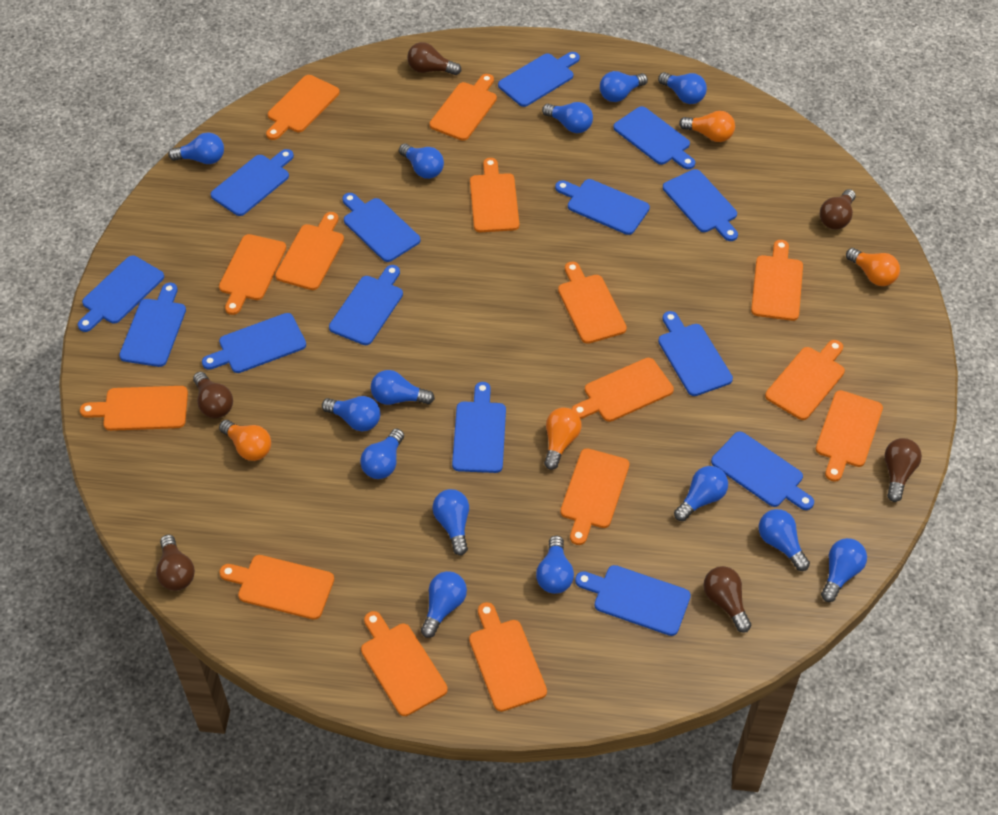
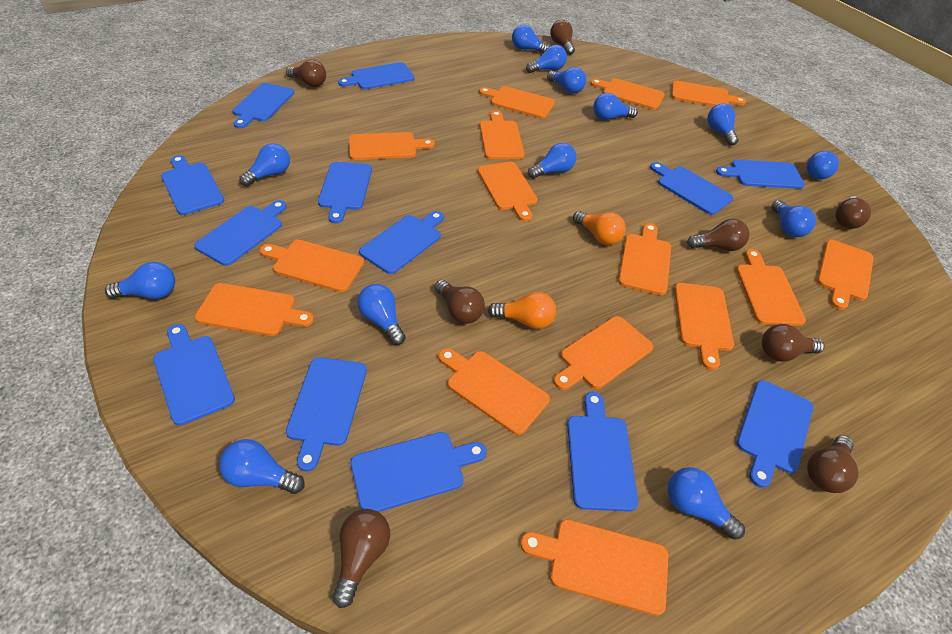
blue cutting board: 14 -> 13
blue light bulb: 14 -> 13
brown light bulb: 6 -> 8
orange light bulb: 4 -> 2

